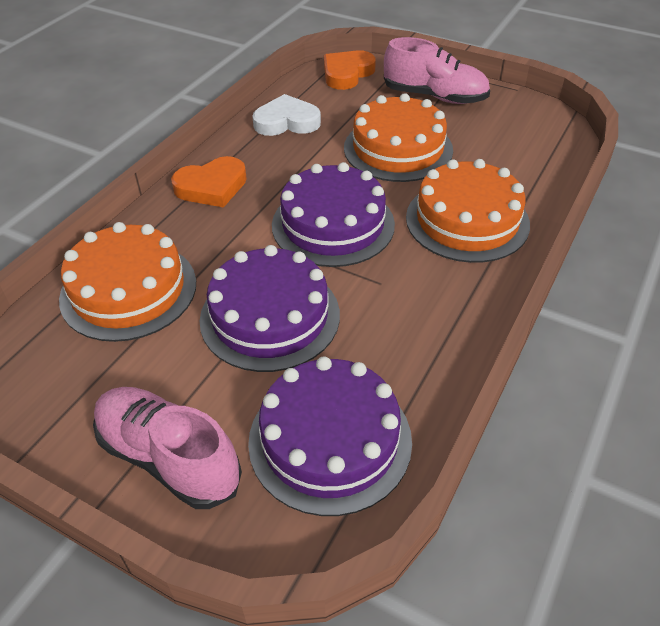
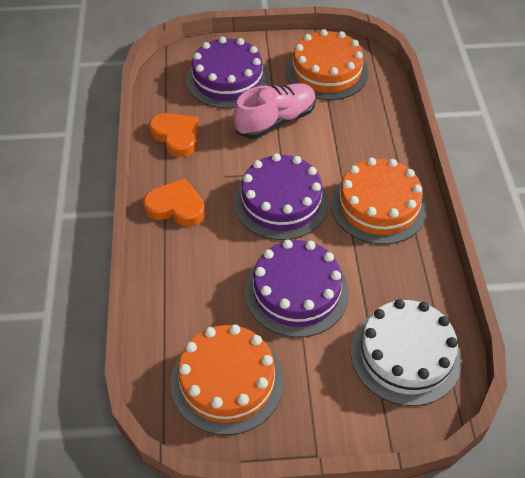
pink shoe: 2 -> 1
white cake: 0 -> 1
white heart: 1 -> 0

